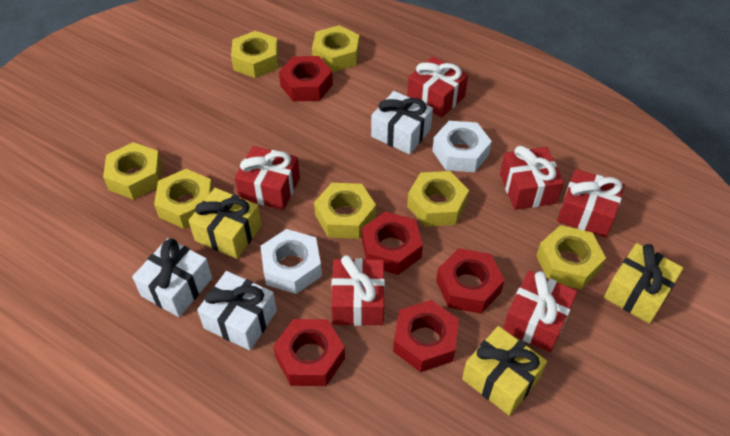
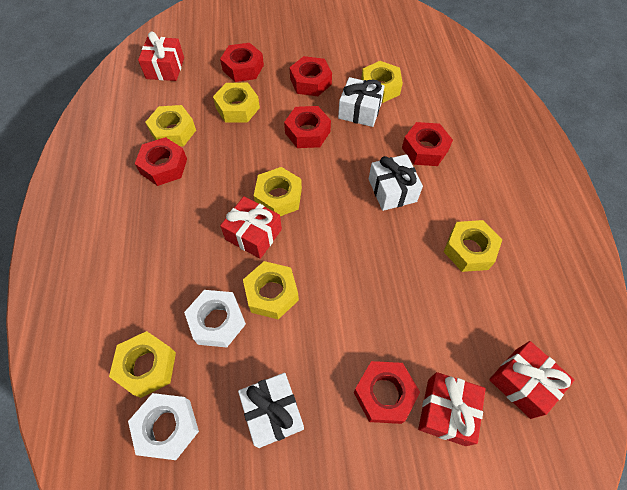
red gift: 6 -> 4
red nut: 5 -> 6
yellow gift: 3 -> 0

